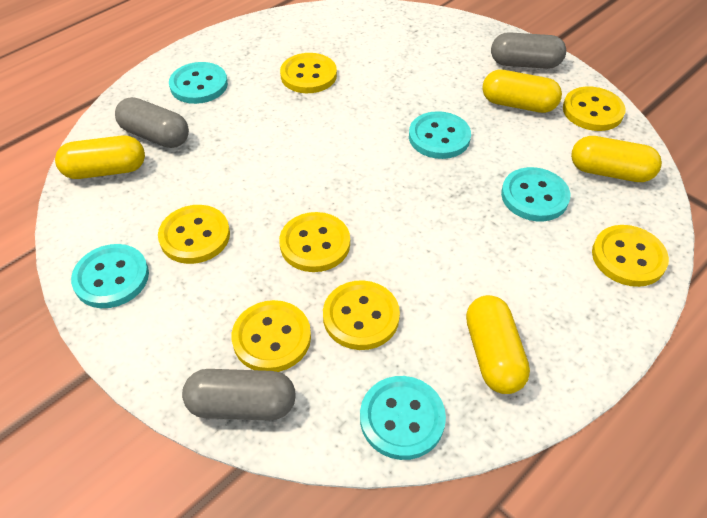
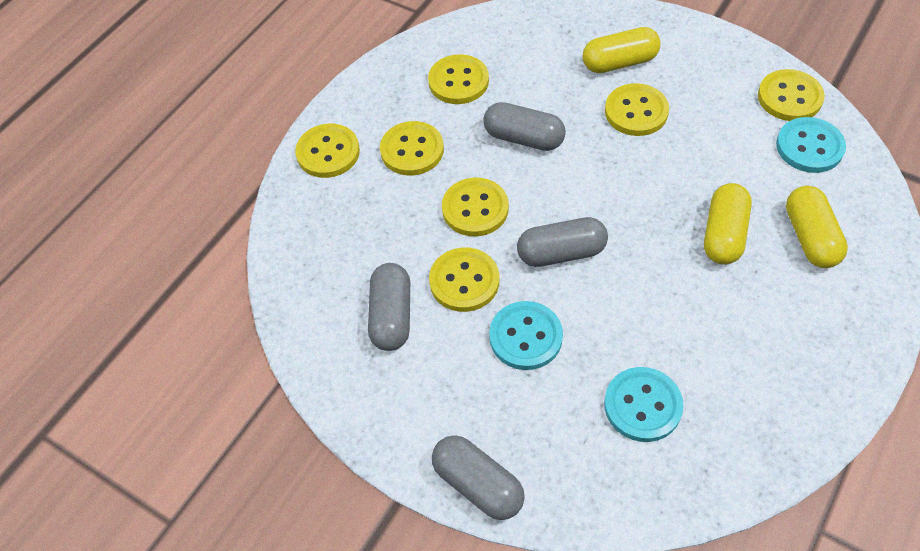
grey capsule: 3 -> 4
turquoise button: 5 -> 3
yellow capsule: 4 -> 3

